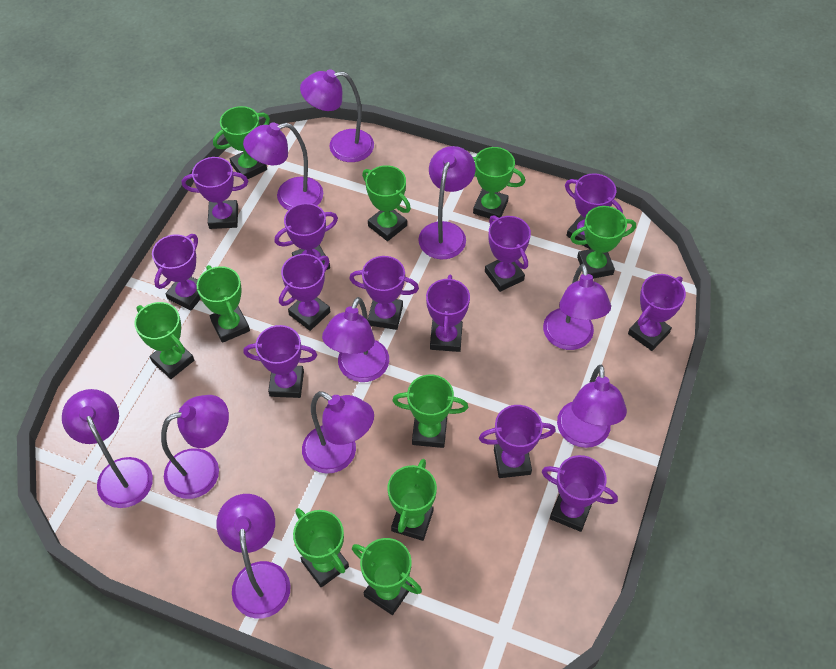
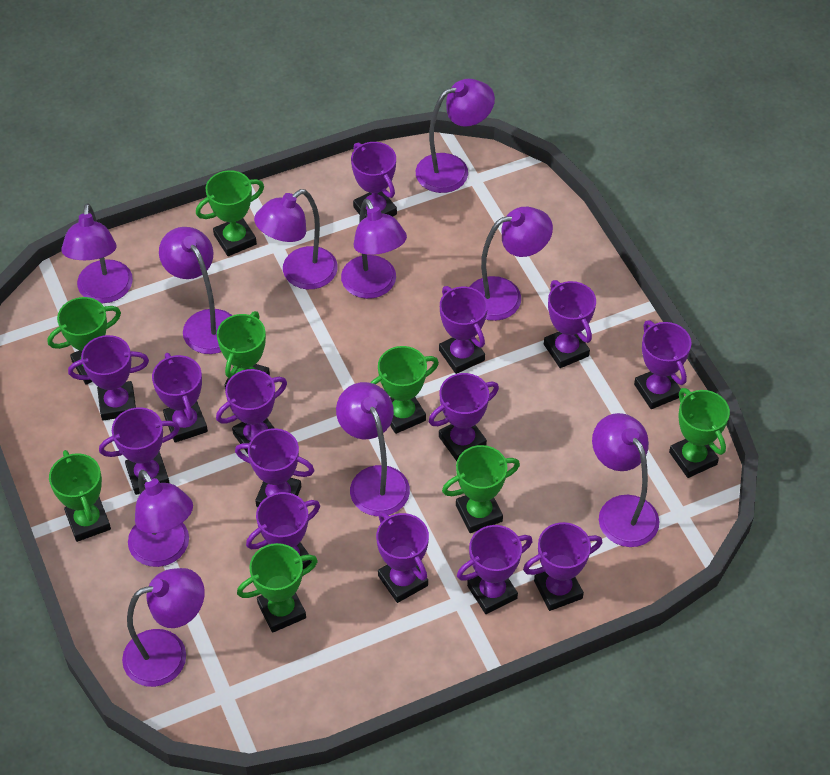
green trophy: 10 -> 8
purple trophy: 12 -> 14

